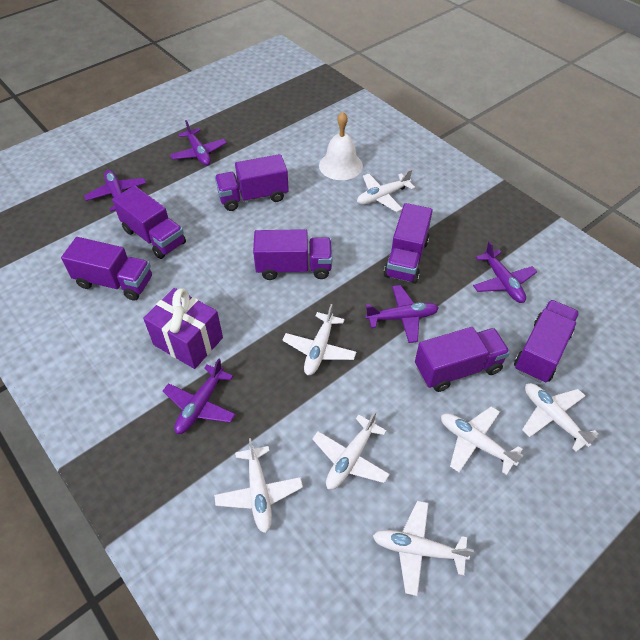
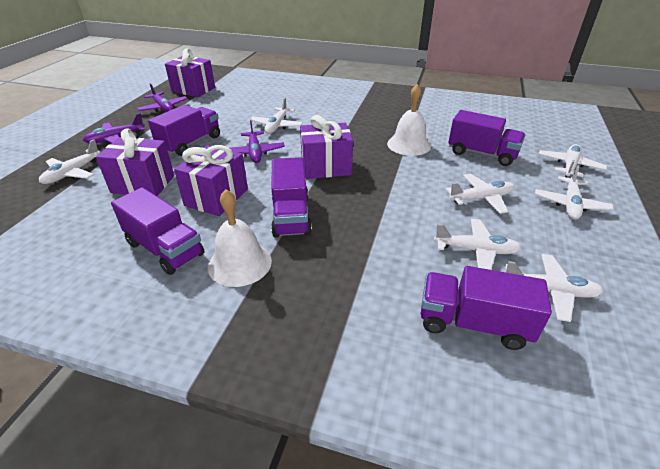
purple gift: 1 -> 4
purple plane: 5 -> 3
purple truck: 7 -> 5
white bell: 1 -> 2

